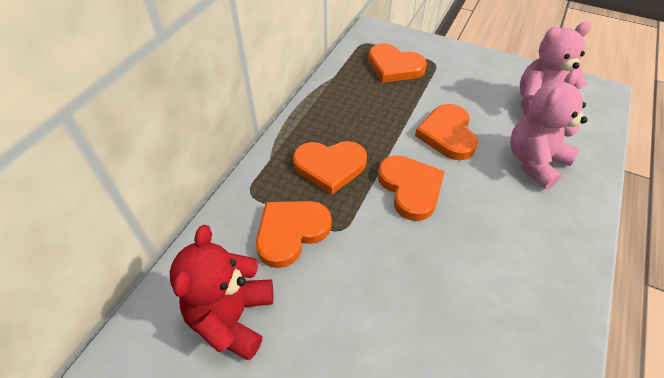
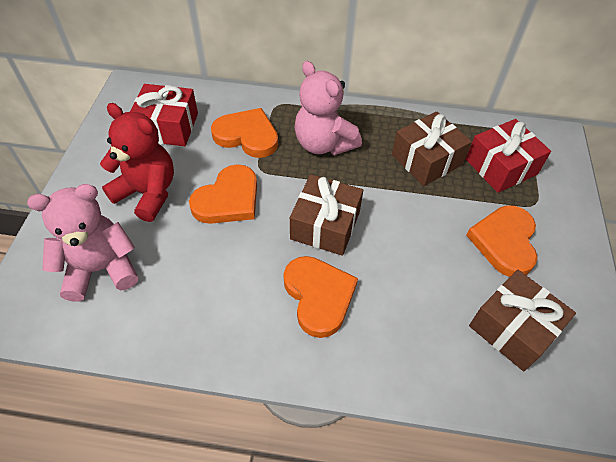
brown gift: 0 -> 3
orange heart: 5 -> 4
red gift: 0 -> 2

